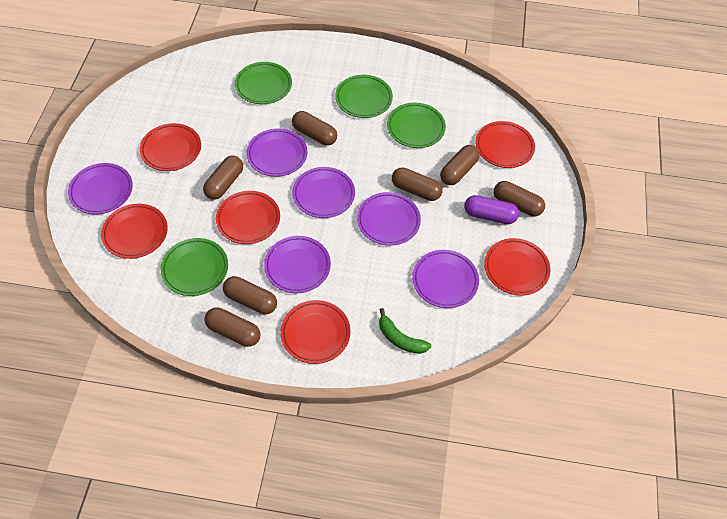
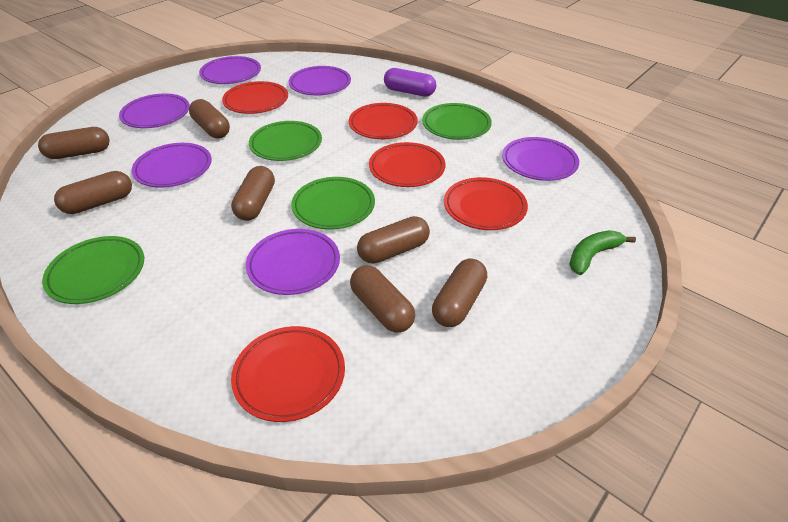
red plate: 6 -> 5

